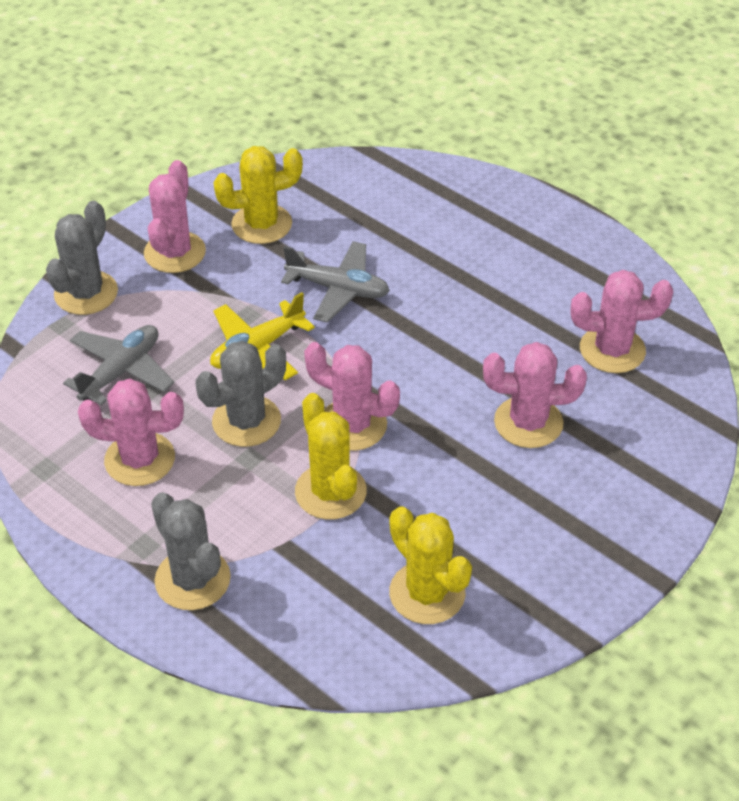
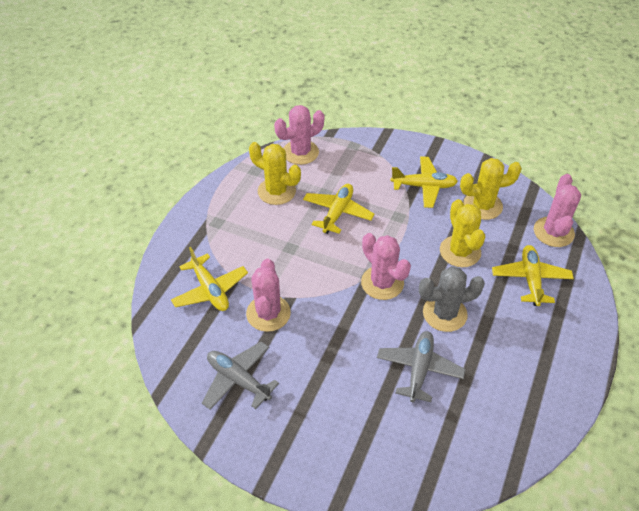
grey cactus: 3 -> 1
pink cactus: 5 -> 4
yellow plane: 1 -> 4

